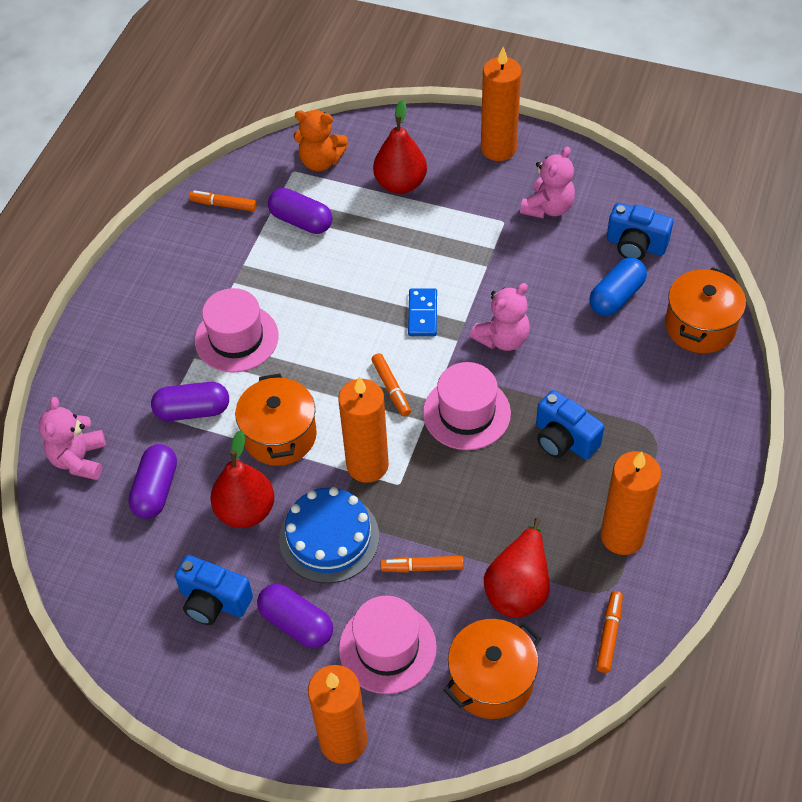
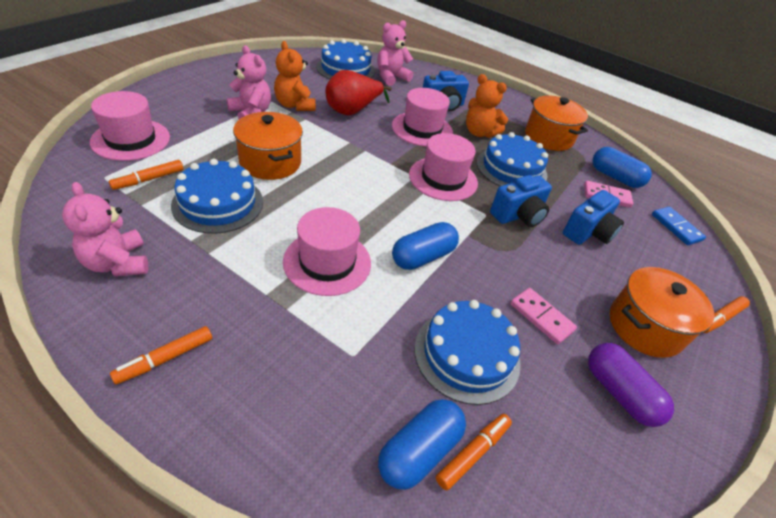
blue cake: 1 -> 4
blue capsule: 1 -> 3
orange candle: 4 -> 0
orange teddy bear: 1 -> 2
pink domino: 0 -> 2
pink hat: 3 -> 4
purple capsule: 4 -> 1
red pear: 3 -> 1

